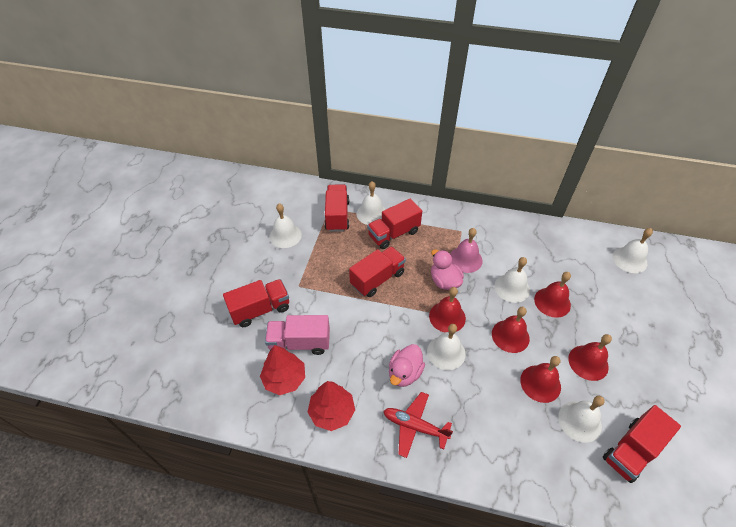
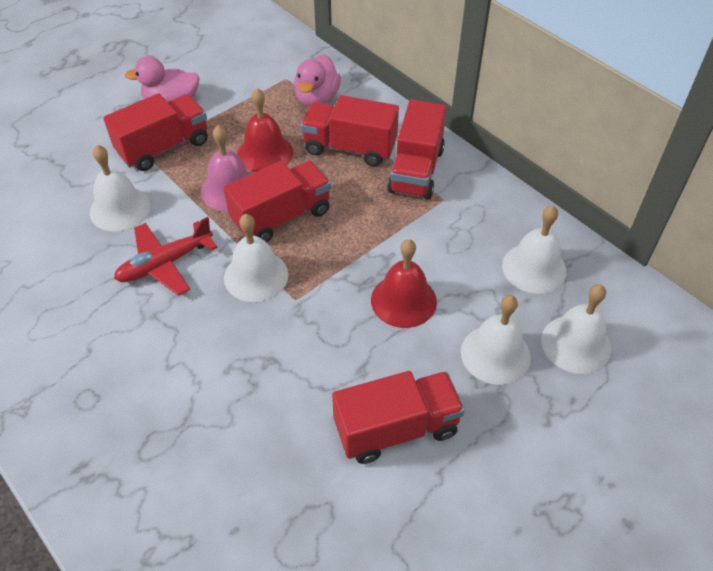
pink truck: 1 -> 0
red bell: 5 -> 2
red tree: 2 -> 0
white bell: 6 -> 5

